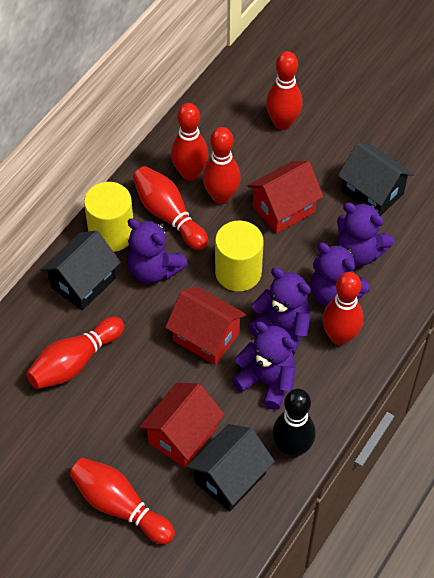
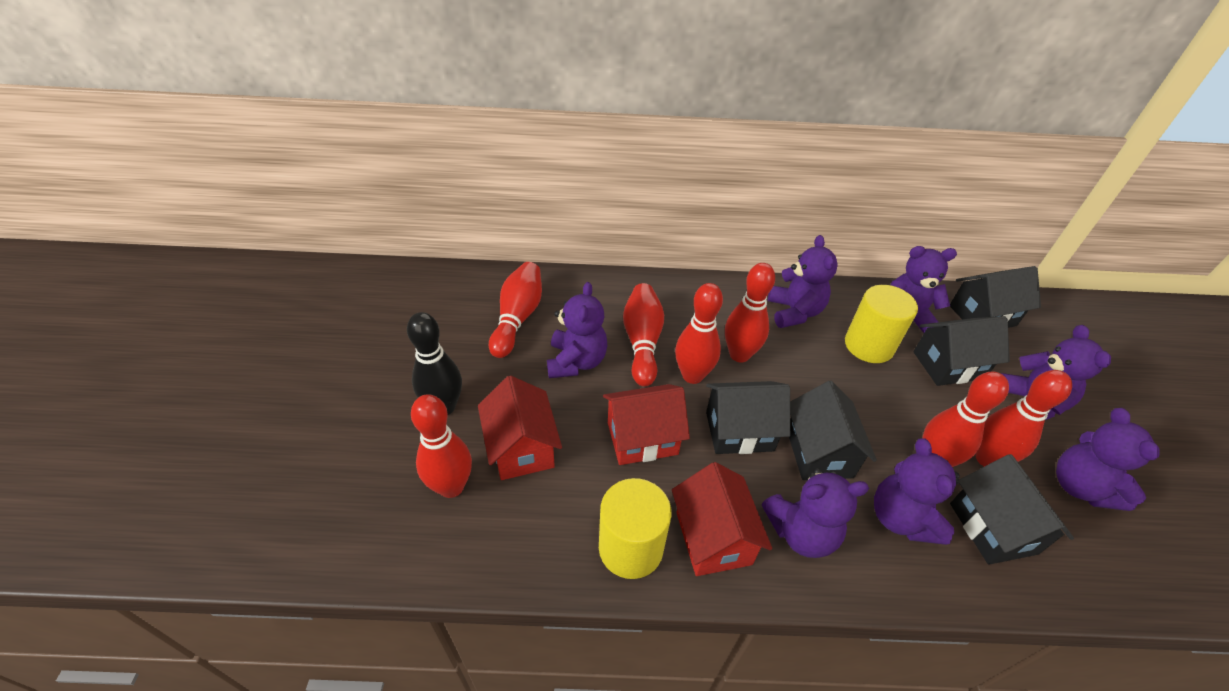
black house: 3 -> 5
purple teddy bear: 5 -> 7

